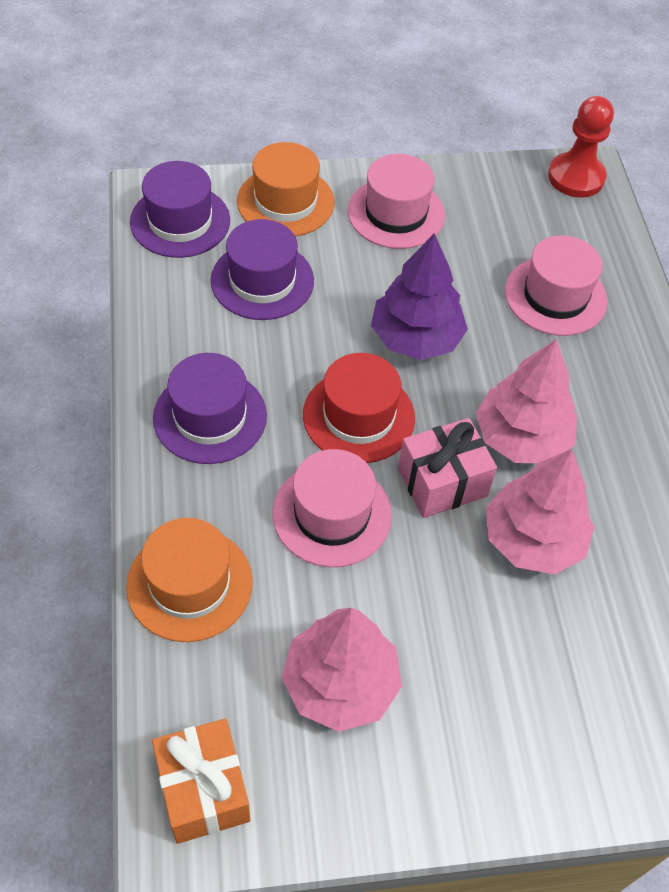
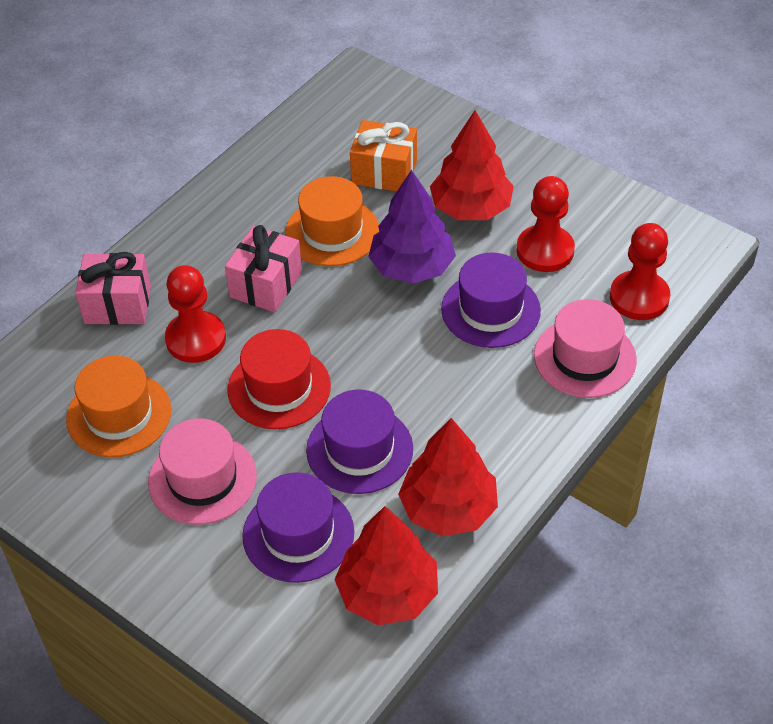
pink gift: 1 -> 2
pink hat: 3 -> 2
pink tree: 3 -> 0
red pawn: 1 -> 3
red tree: 0 -> 3

